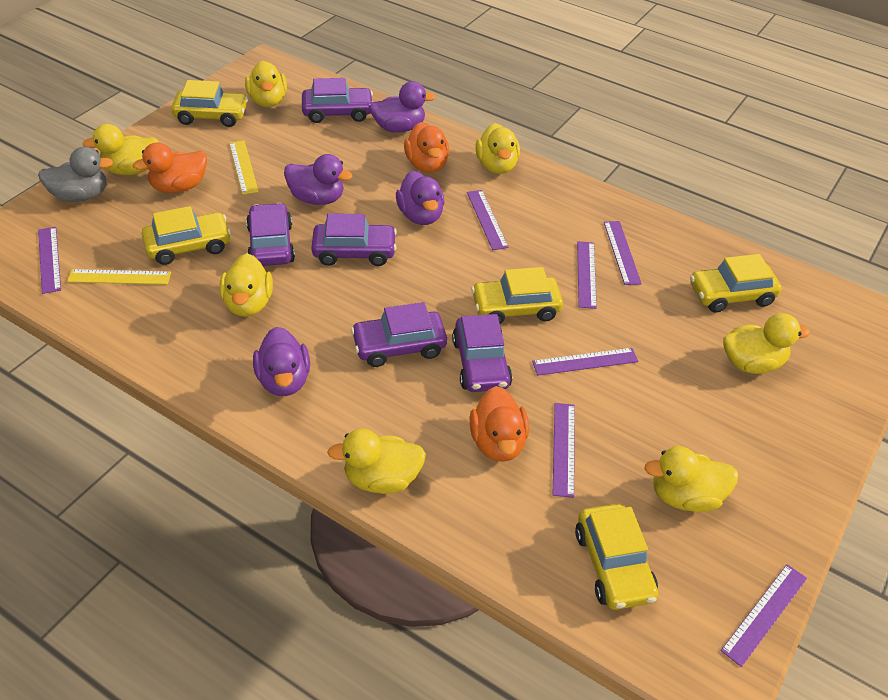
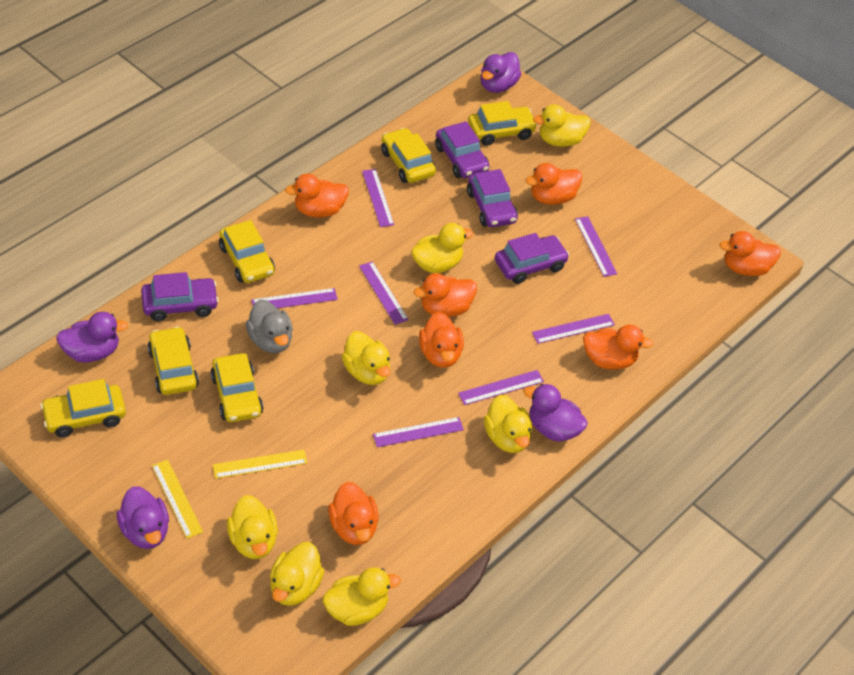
orange duck: 3 -> 7
purple car: 5 -> 4
yellow car: 5 -> 6

